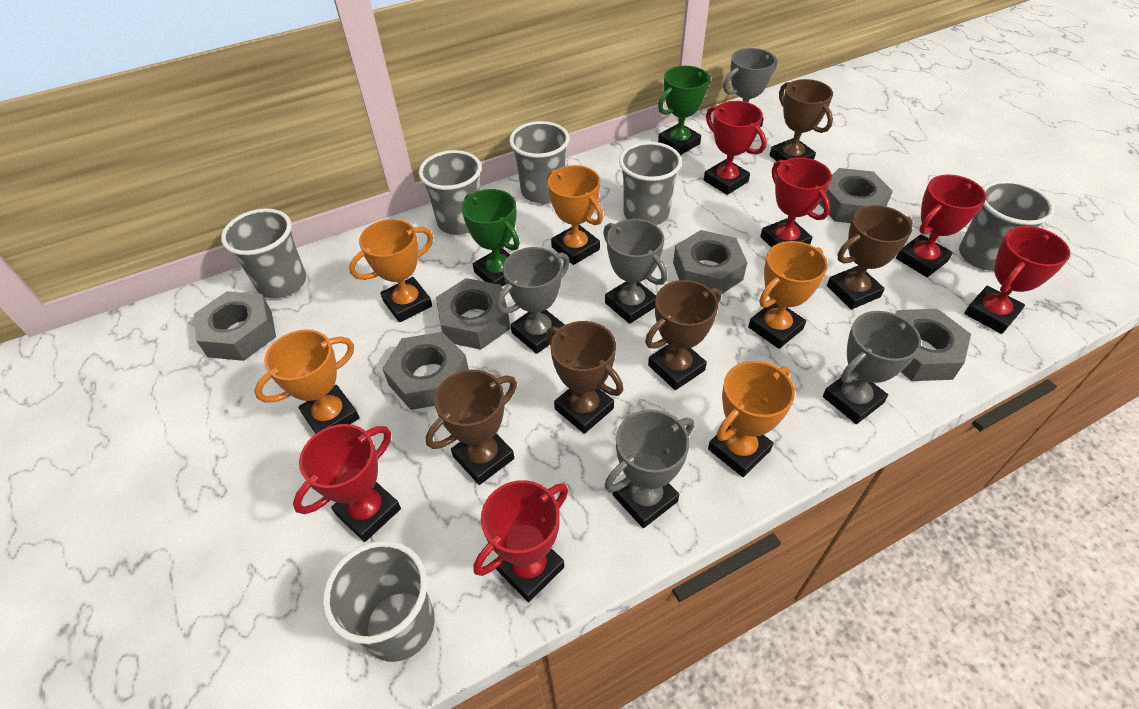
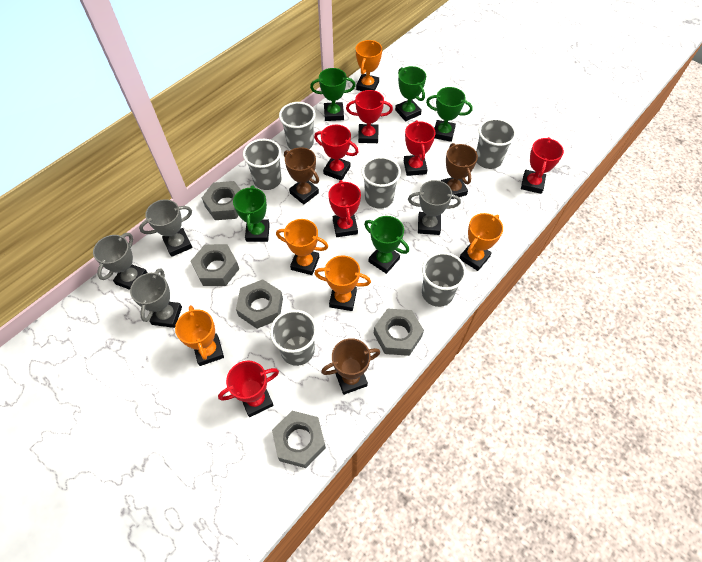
brown trophy: 5 -> 3
green trophy: 2 -> 5
grey nut: 6 -> 5
grey trophy: 5 -> 4

